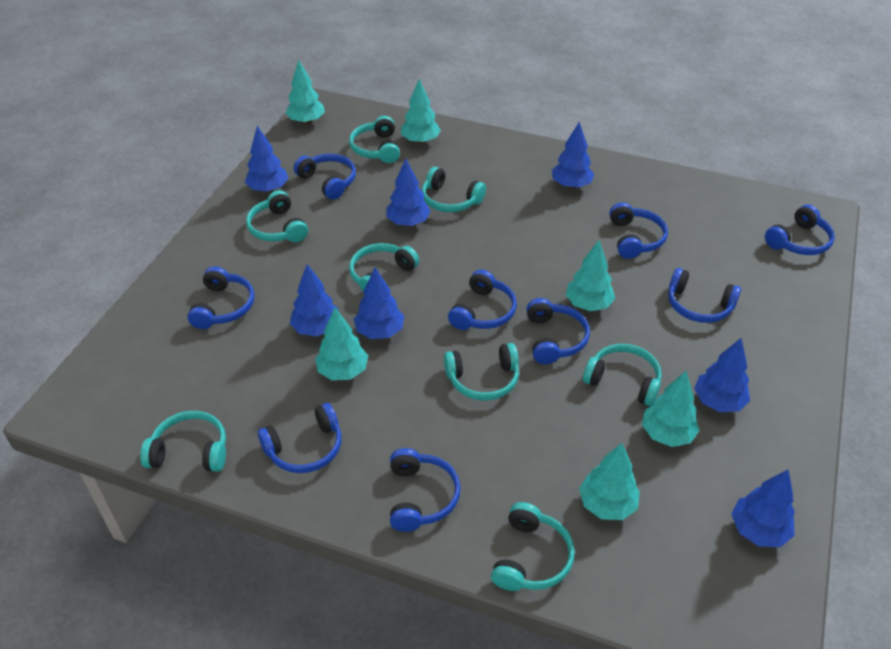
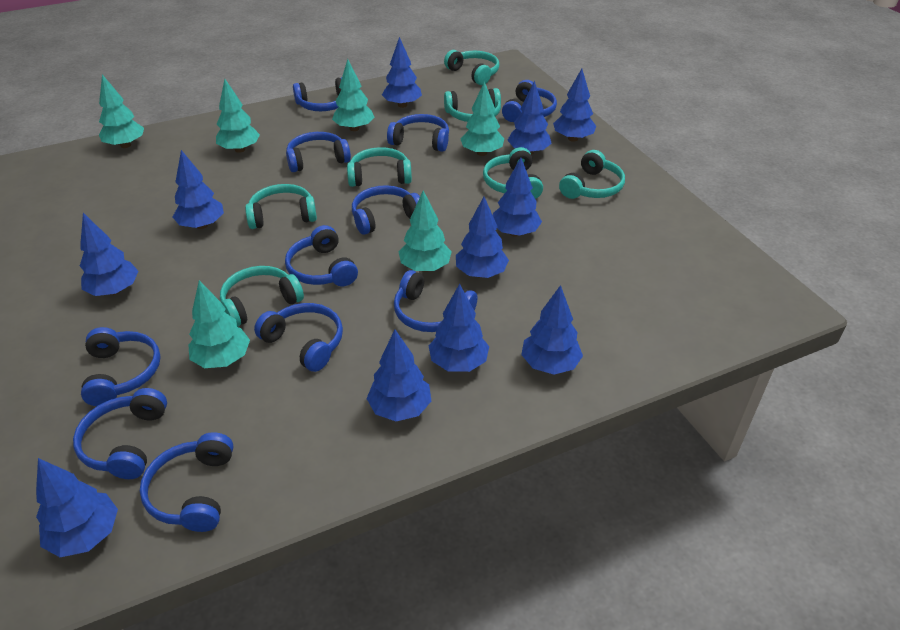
blue headphones: 9 -> 11
blue tree: 7 -> 11
turquoise headphones: 8 -> 7

